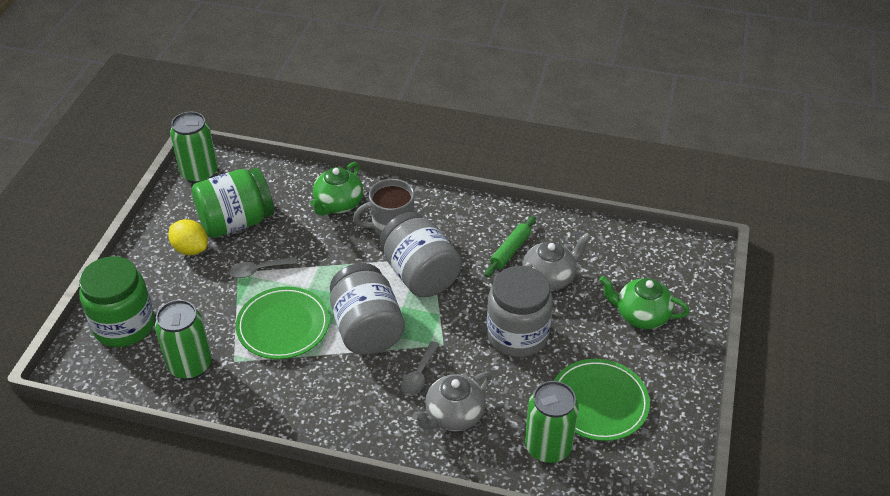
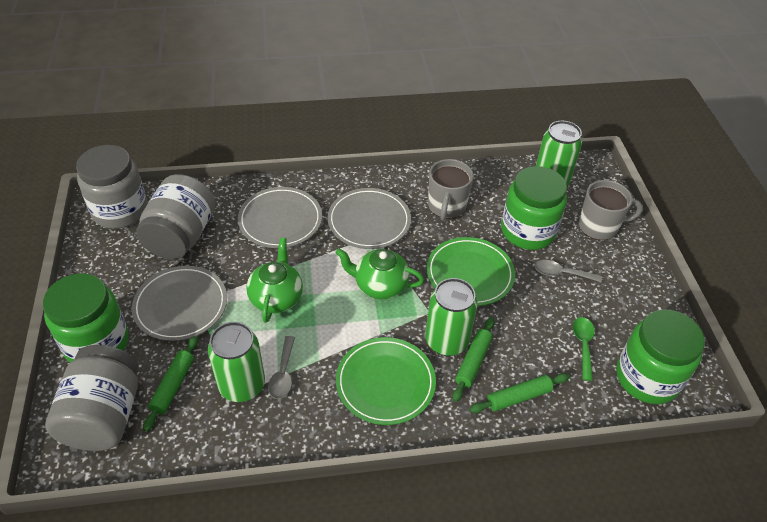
green jar: 2 -> 3
green rolling pin: 1 -> 3
green spoon: 0 -> 1
grey mug: 1 -> 2
grey plate: 0 -> 3
grey teapot: 2 -> 0
yellow lemon: 1 -> 0

